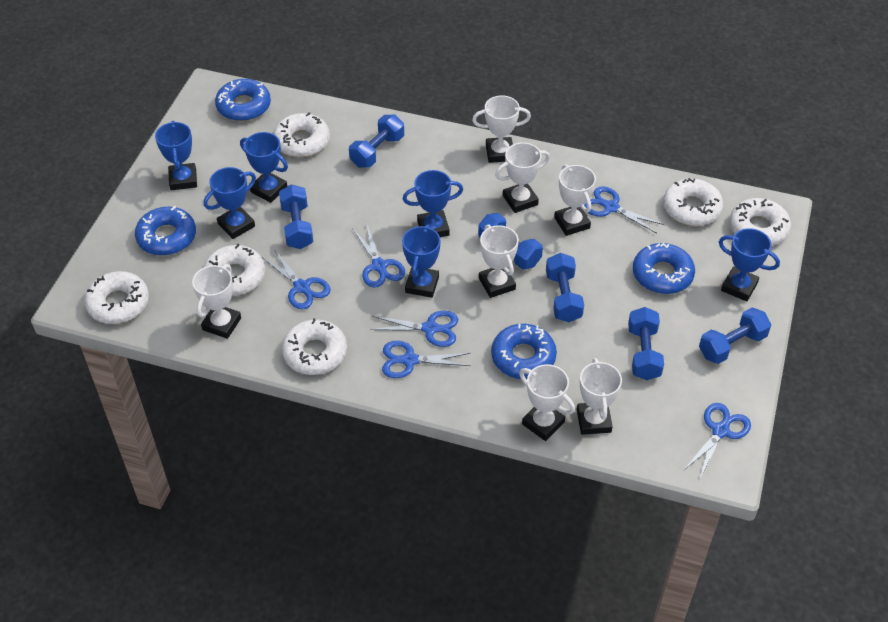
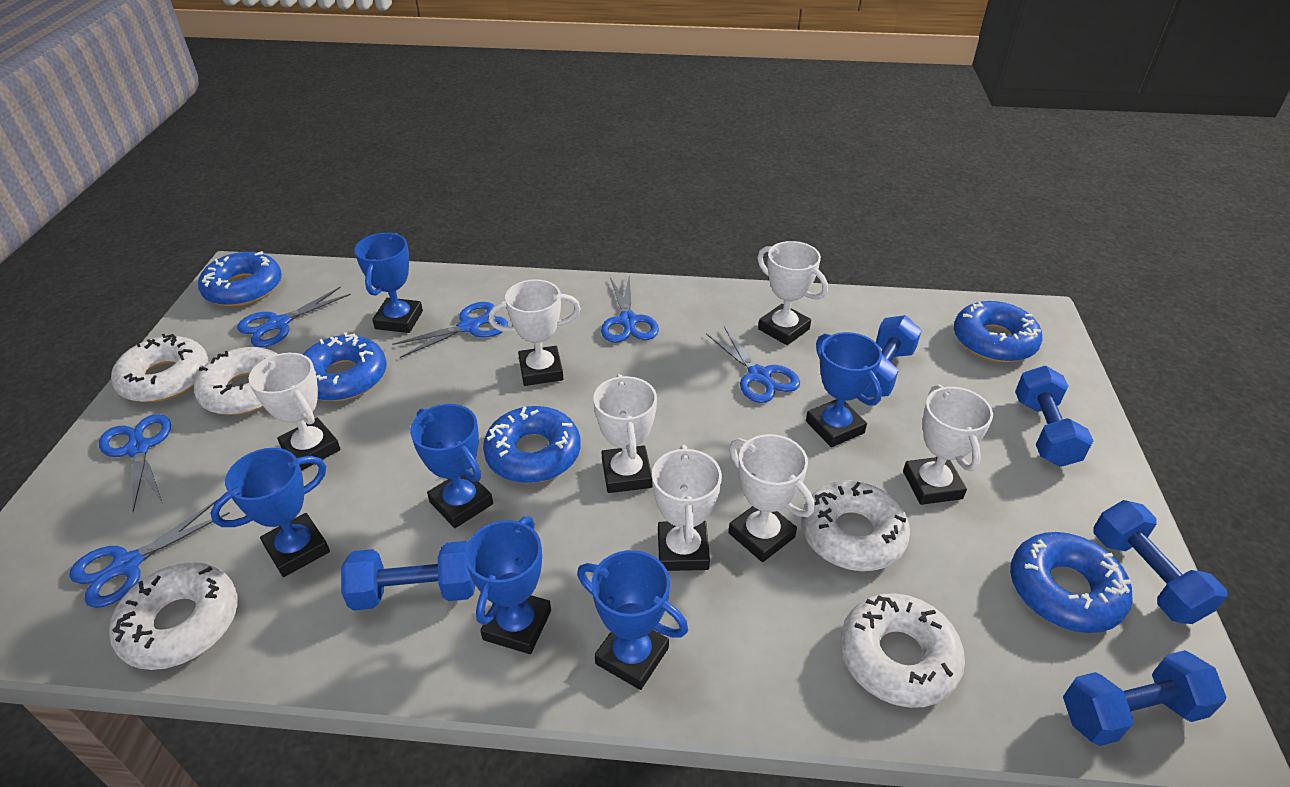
blue donut: 4 -> 5
blue dumbbell: 6 -> 5
white donut: 6 -> 5

